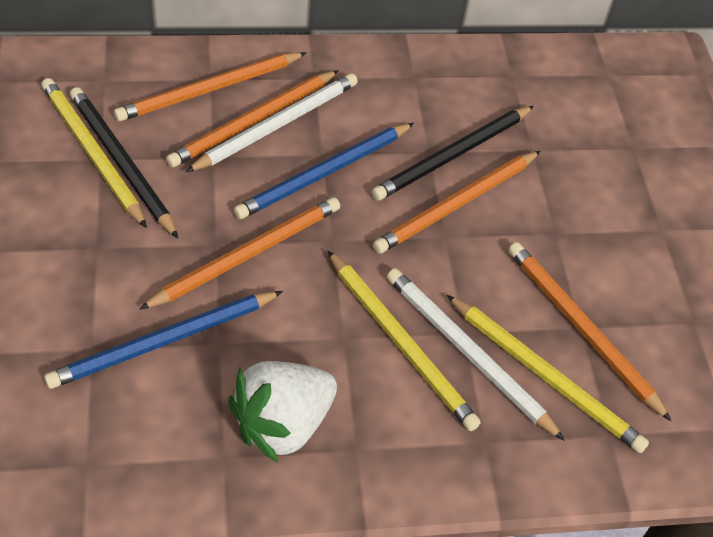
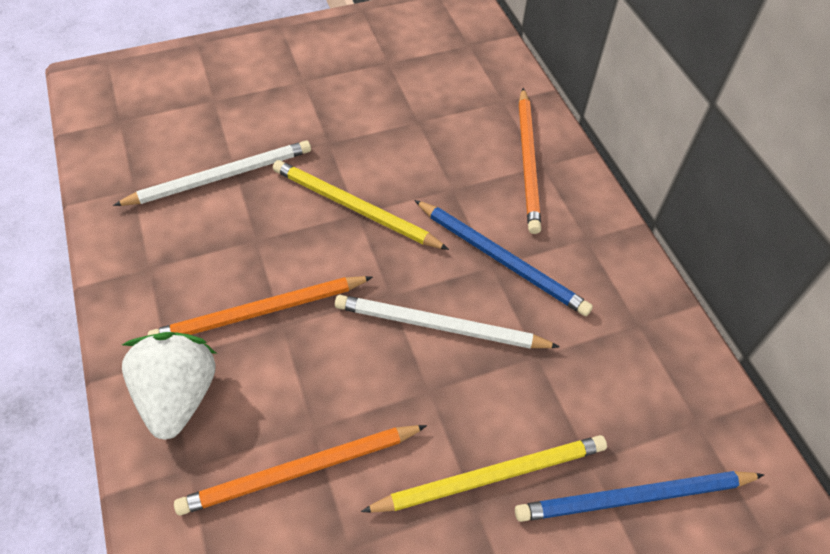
black pencil: 2 -> 0
orange pencil: 5 -> 3
yellow pencil: 3 -> 2

